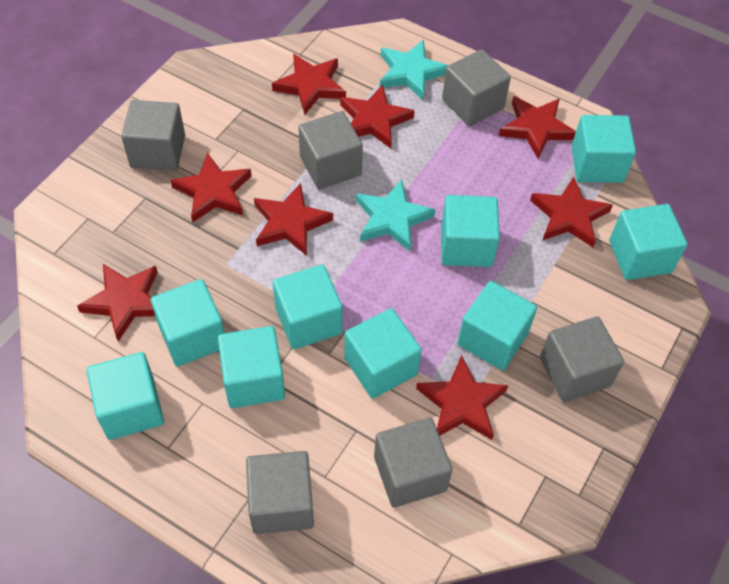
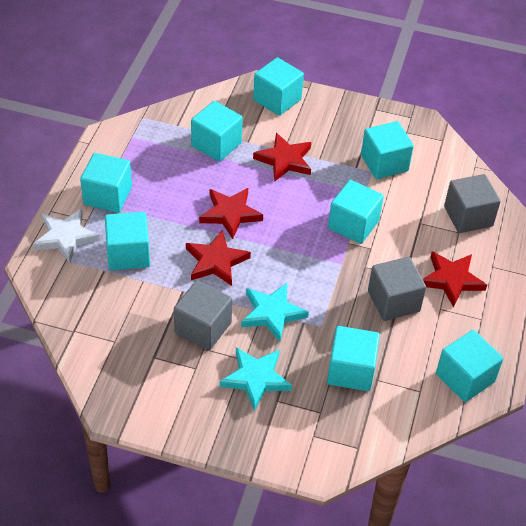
grey cube: 6 -> 3
red star: 8 -> 4
turquoise cube: 9 -> 8
white star: 0 -> 1

